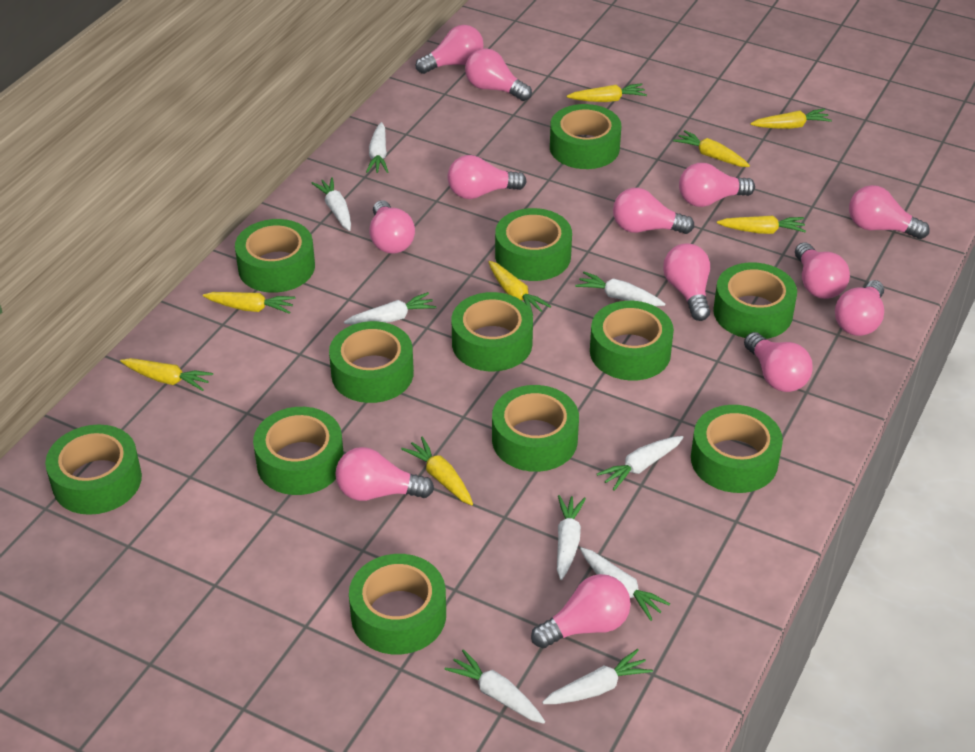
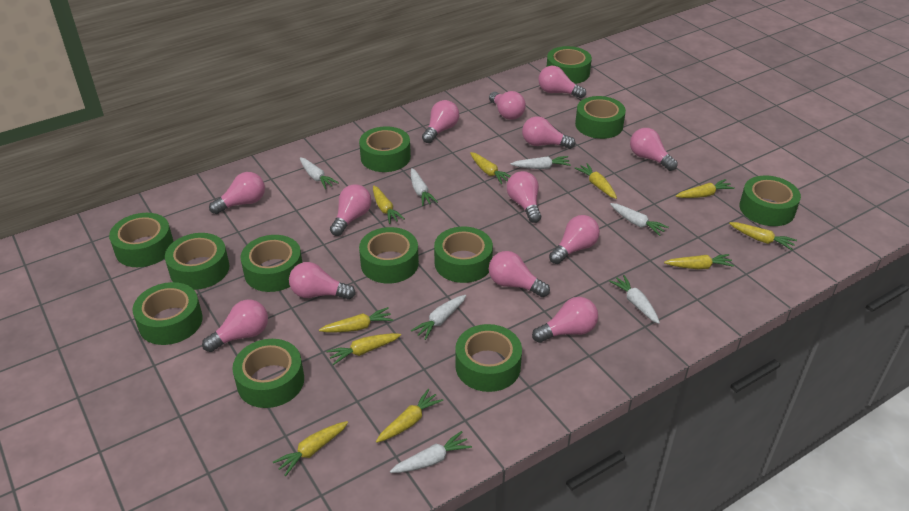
white carrot: 9 -> 7
yellow carrot: 8 -> 10

